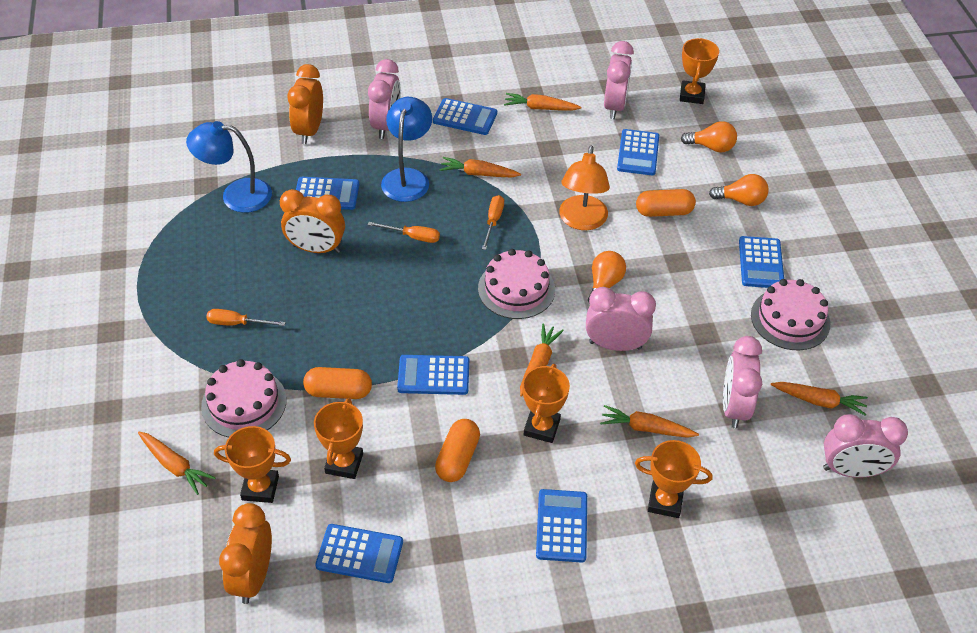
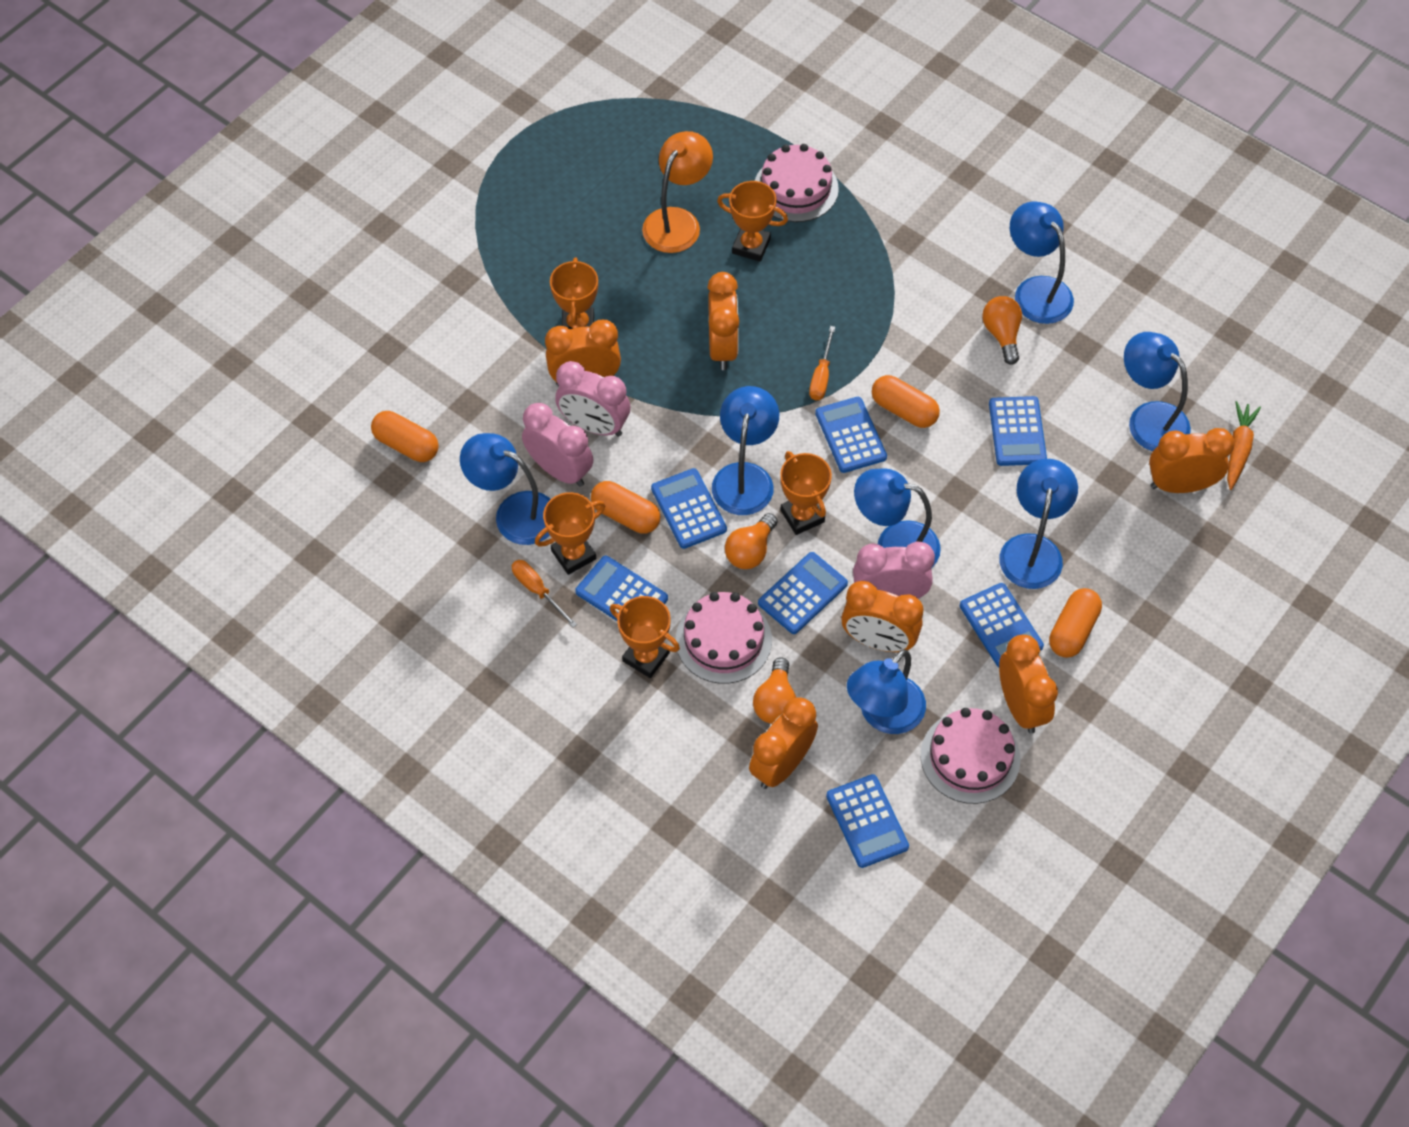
blue lamp: 2 -> 7
orange capsule: 3 -> 4
orange carrot: 6 -> 1
orange clock: 3 -> 6
orange screwdriver: 3 -> 2
pink clock: 5 -> 3

